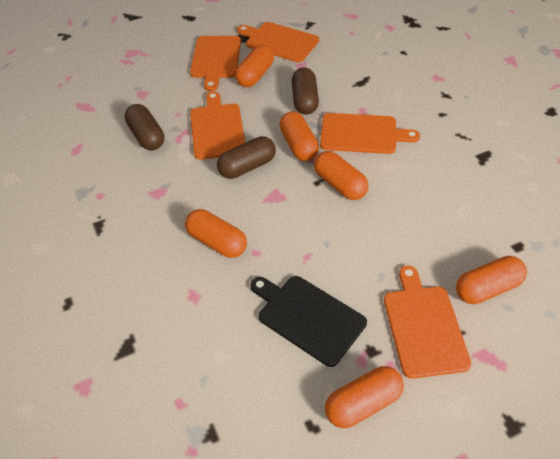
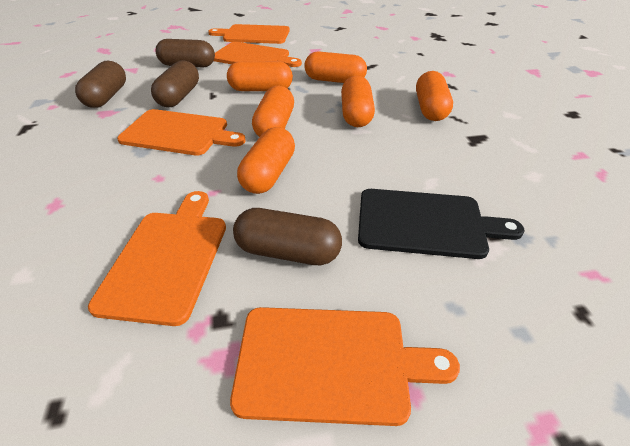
brown capsule: 3 -> 4

